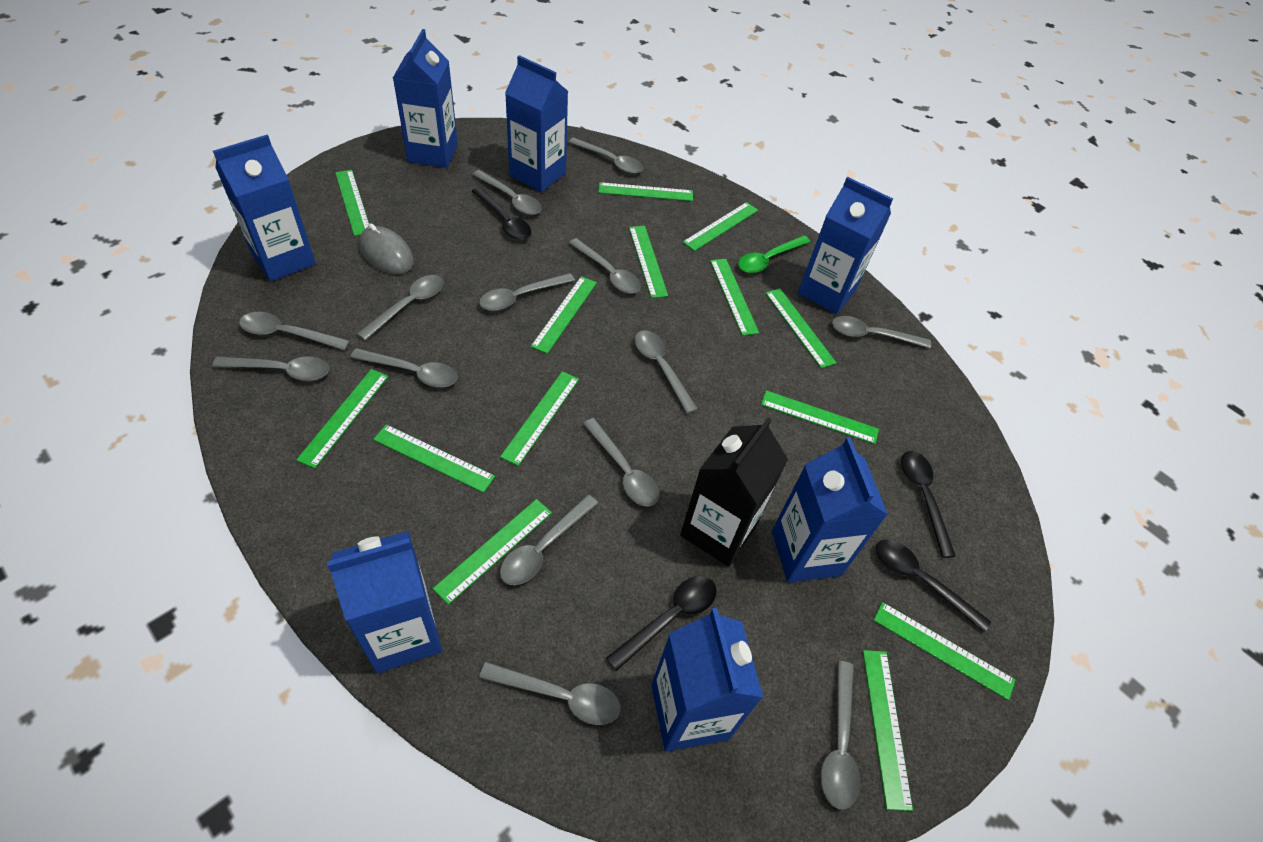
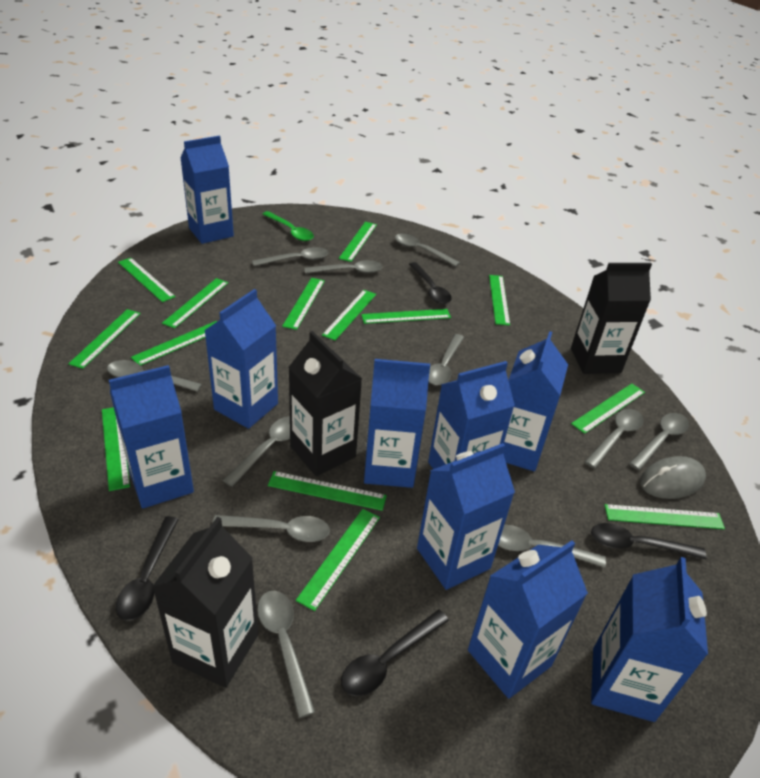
black carton: 1 -> 3
blue carton: 7 -> 9
grey spoon: 14 -> 11

